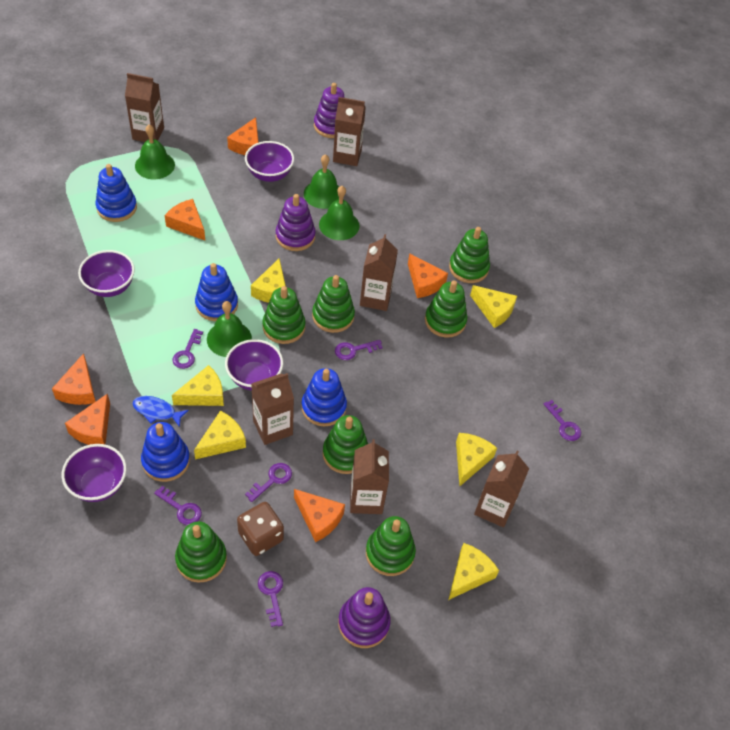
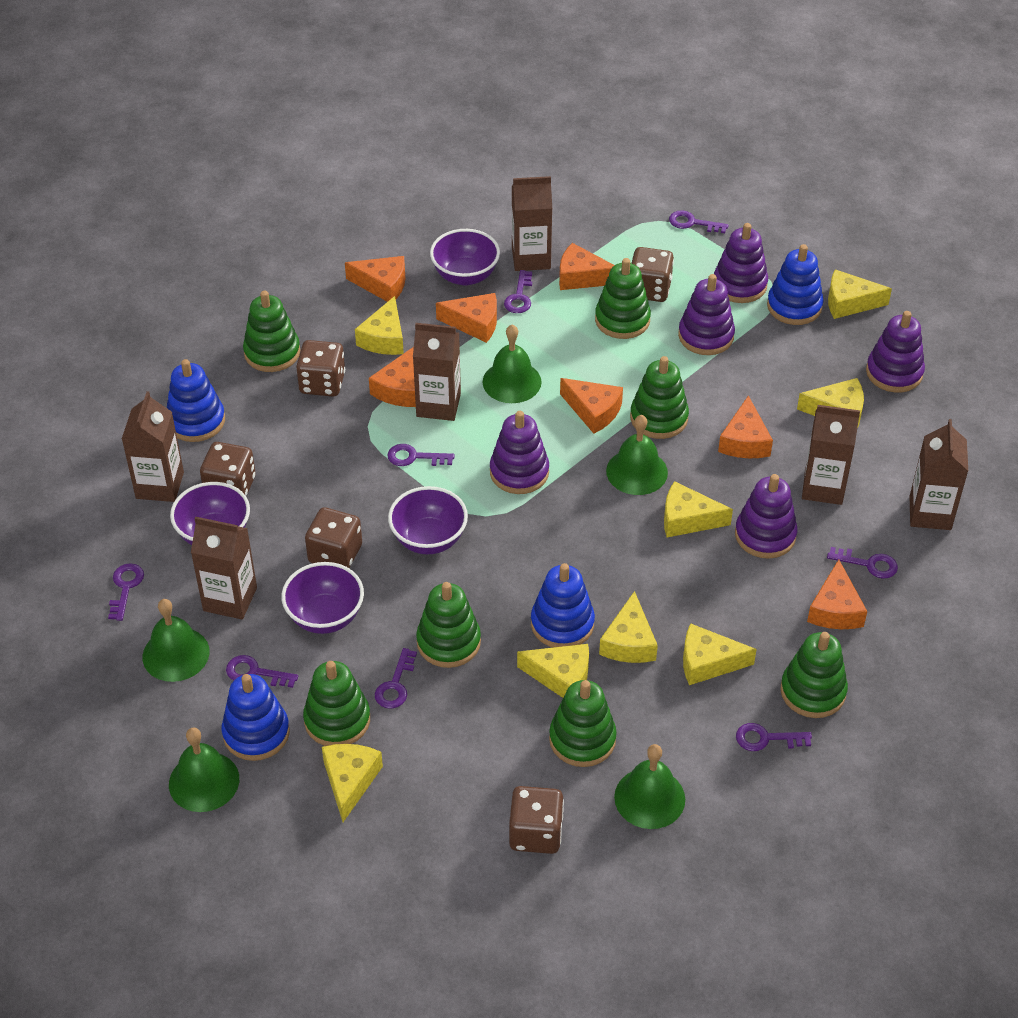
blue fish: 1 -> 0
brown dice: 1 -> 5
green bell: 4 -> 5
orange cheese: 6 -> 7
purple key: 6 -> 8
purple stacking toy: 3 -> 5
yellow cheese: 6 -> 8

